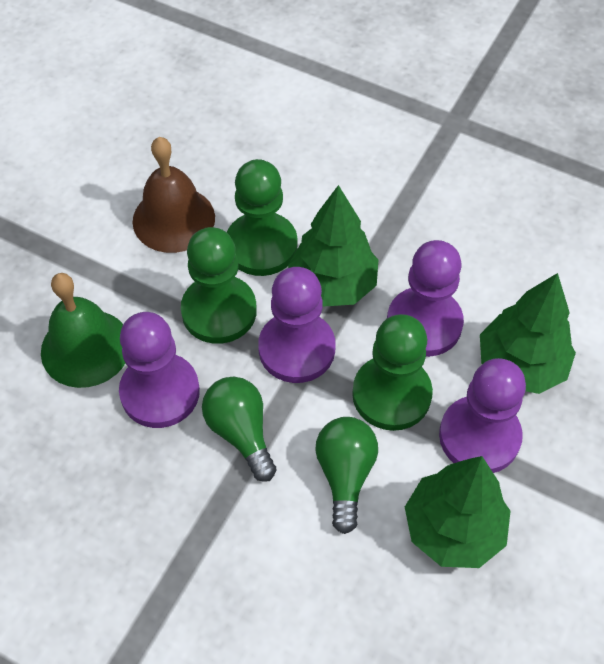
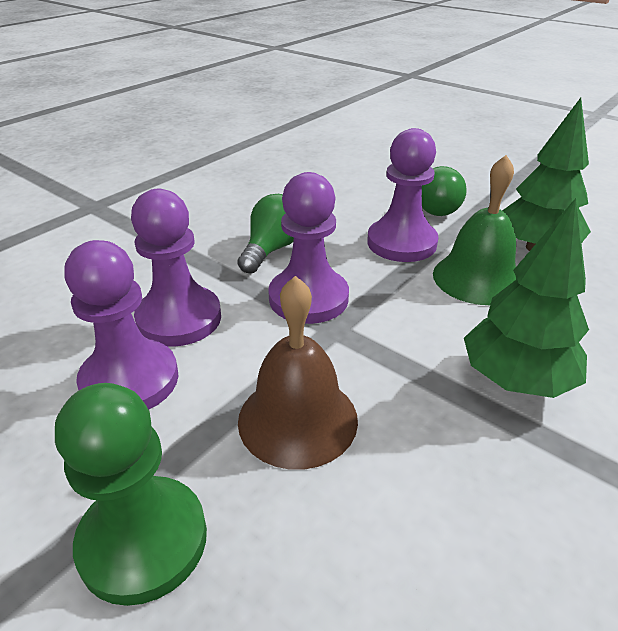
green pawn: 3 -> 1
green tree: 3 -> 2

